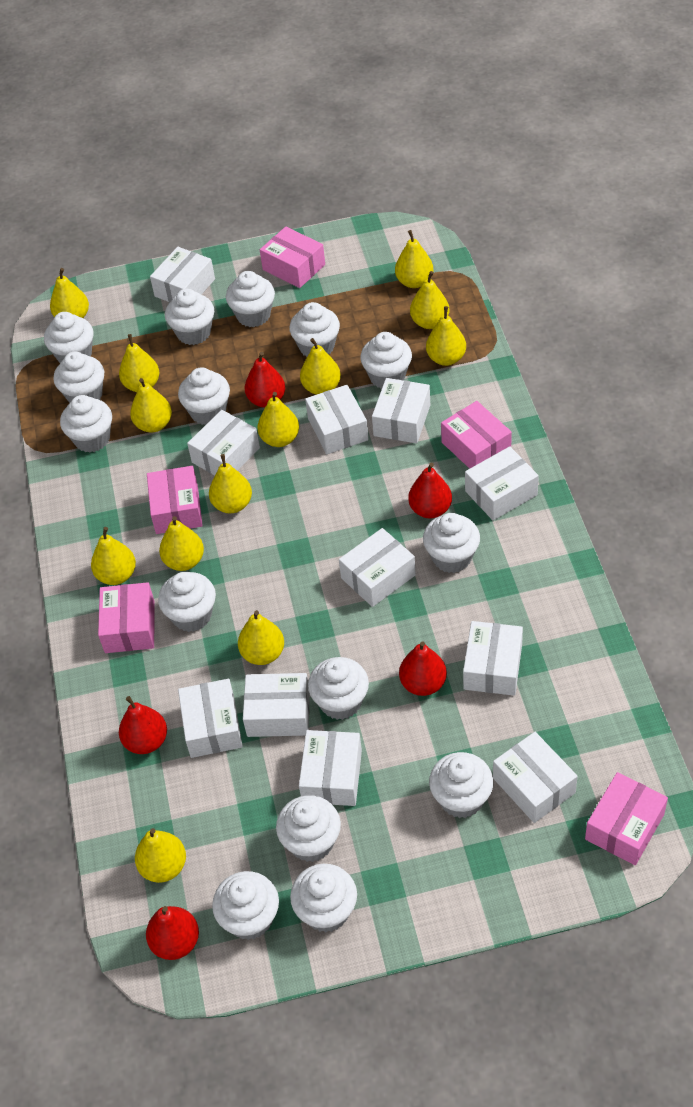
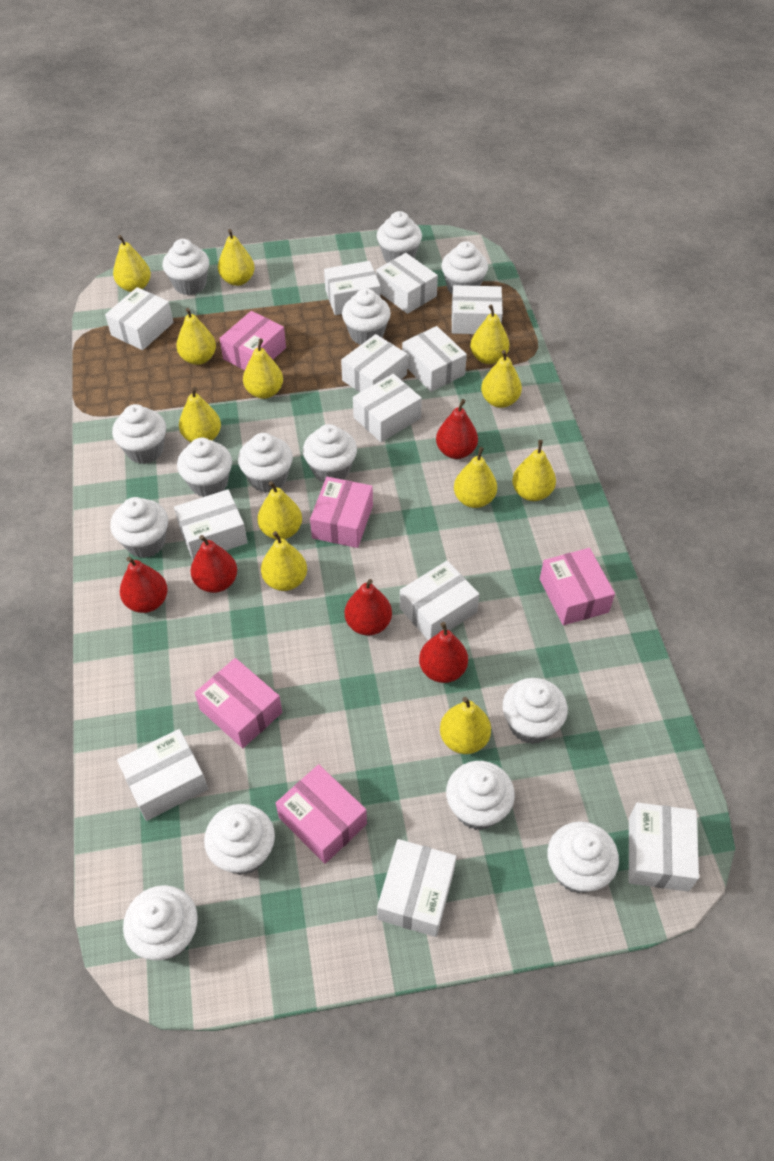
white box: 11 -> 12
white cupcake: 15 -> 14
yellow pear: 13 -> 12

